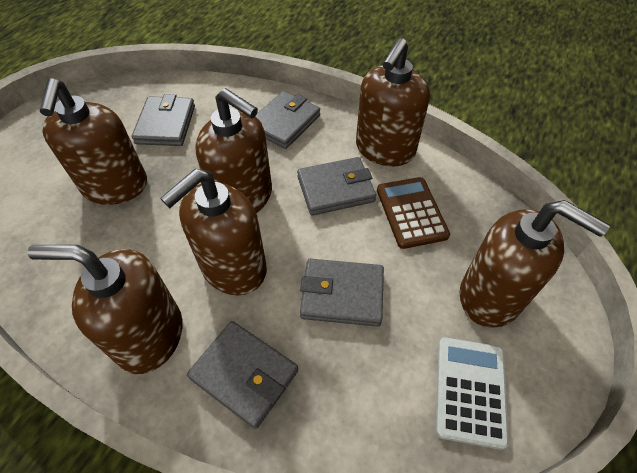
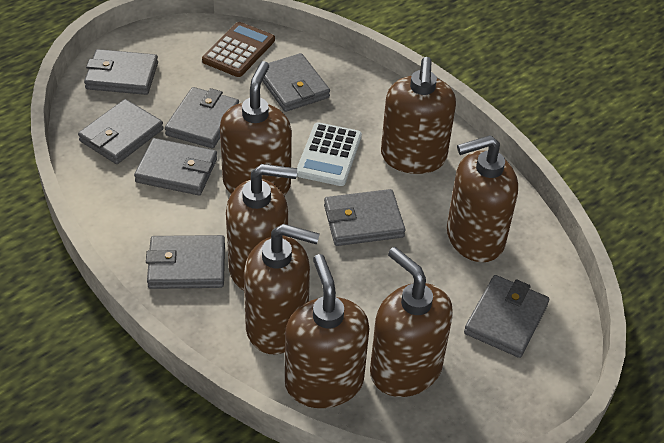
brown soap dispenser: 6 -> 7
grey wallet: 5 -> 8

